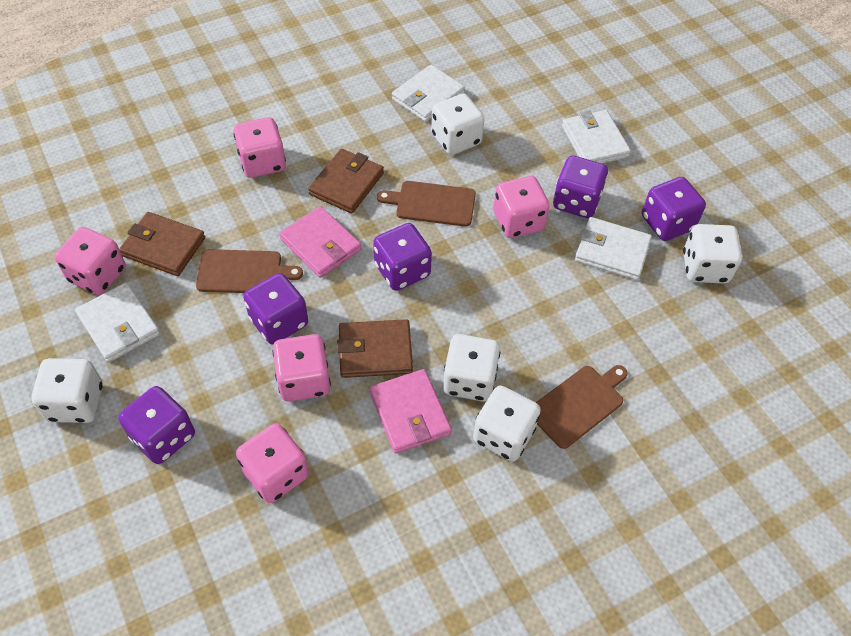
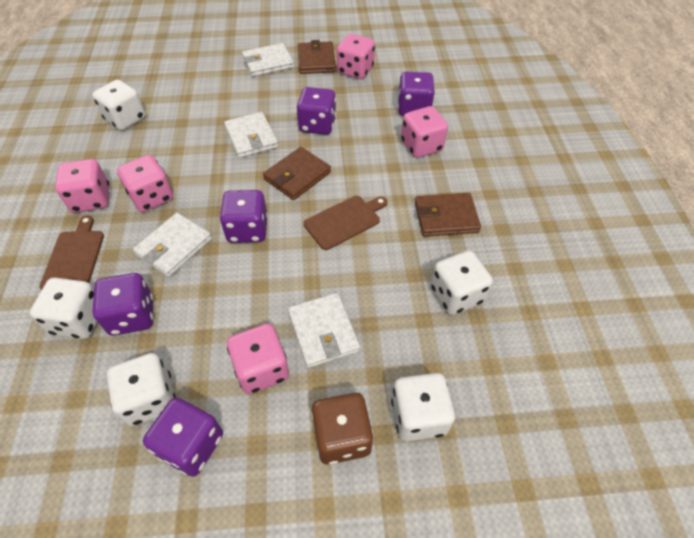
brown cutting board: 3 -> 2
brown dice: 0 -> 1
pink wallet: 2 -> 0

